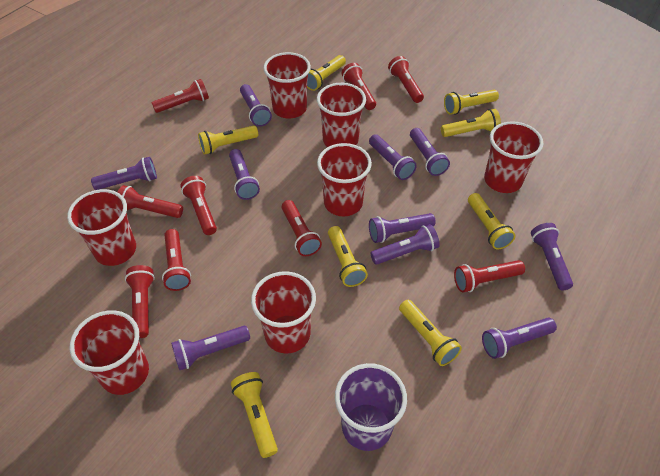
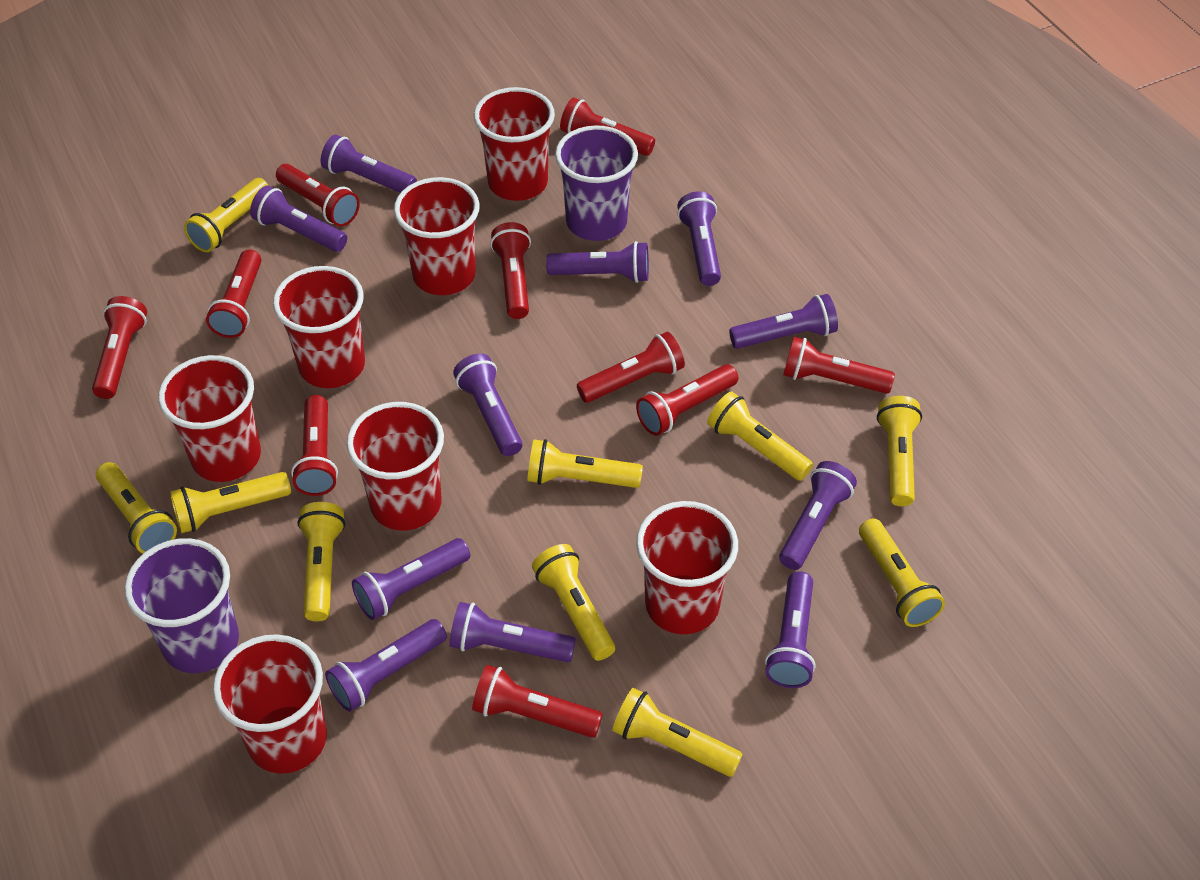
purple cup: 1 -> 2
purple flashlight: 10 -> 11
red flashlight: 9 -> 10
yellow flashlight: 8 -> 10

